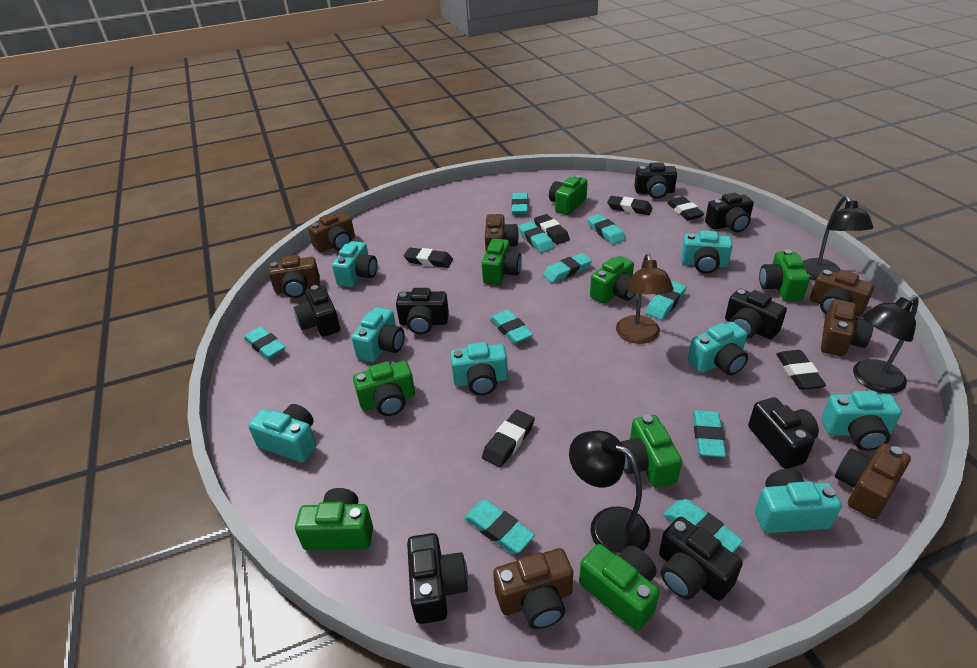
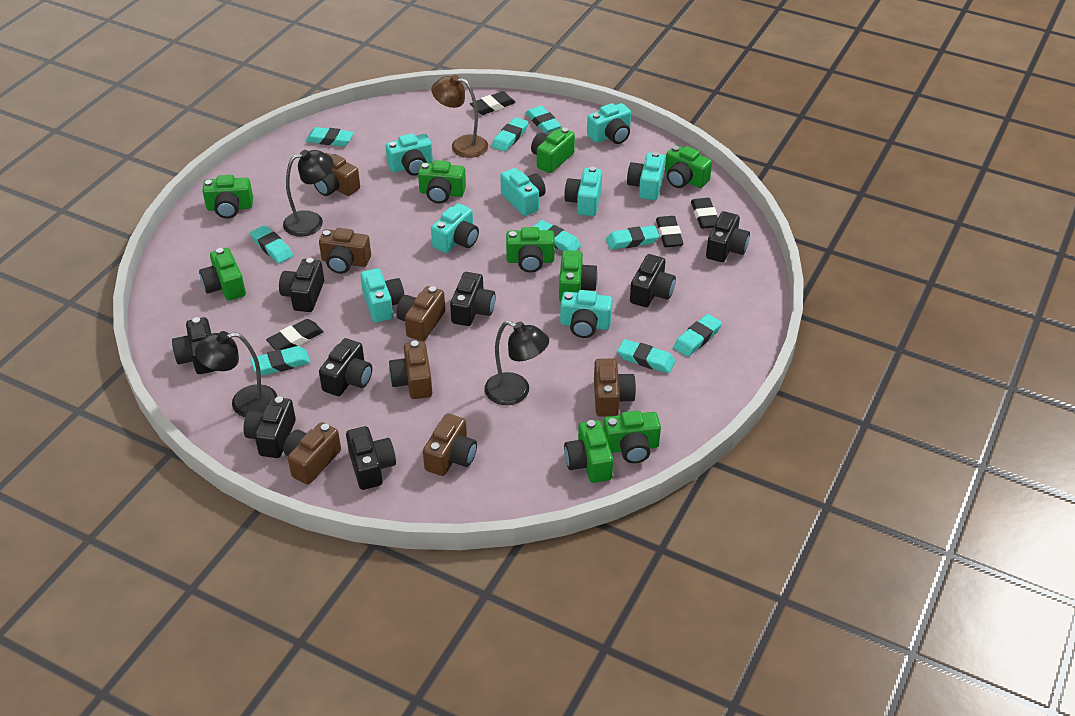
black eraser: 6 -> 4
green camera: 8 -> 9
turquoise eraser: 10 -> 9

